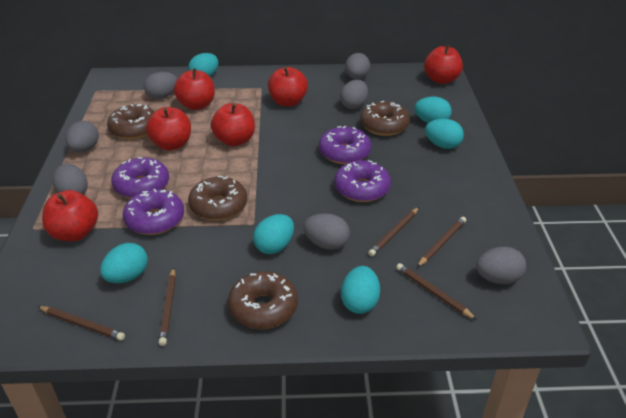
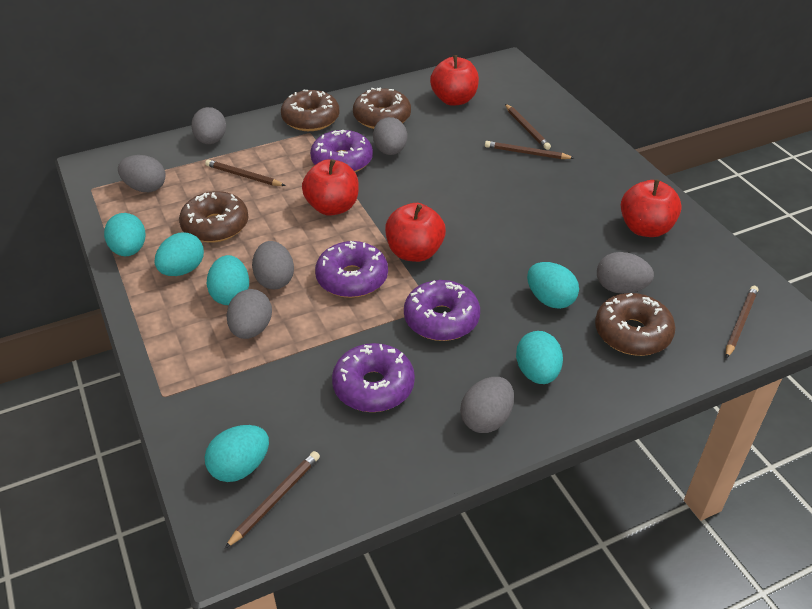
red apple: 6 -> 4

